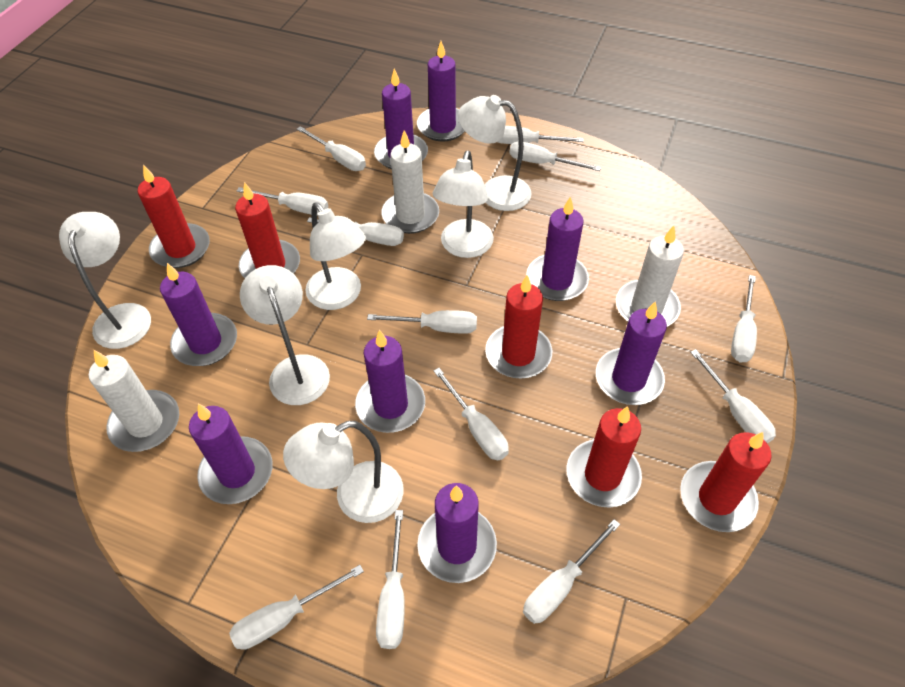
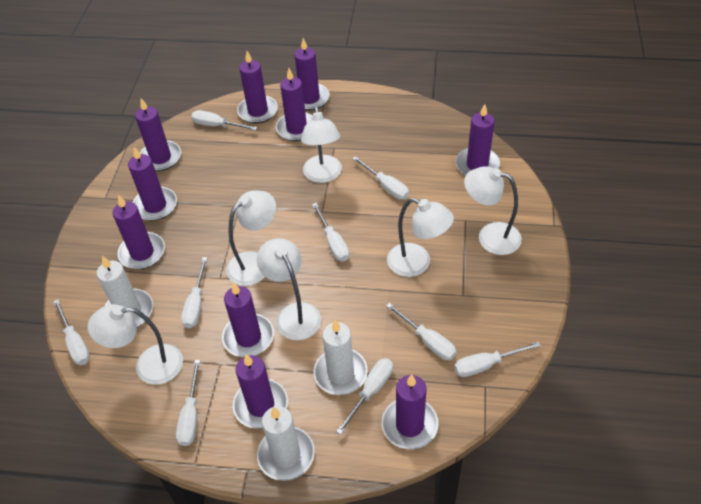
purple candle: 8 -> 10
red candle: 5 -> 0
white screwdriver: 12 -> 9

